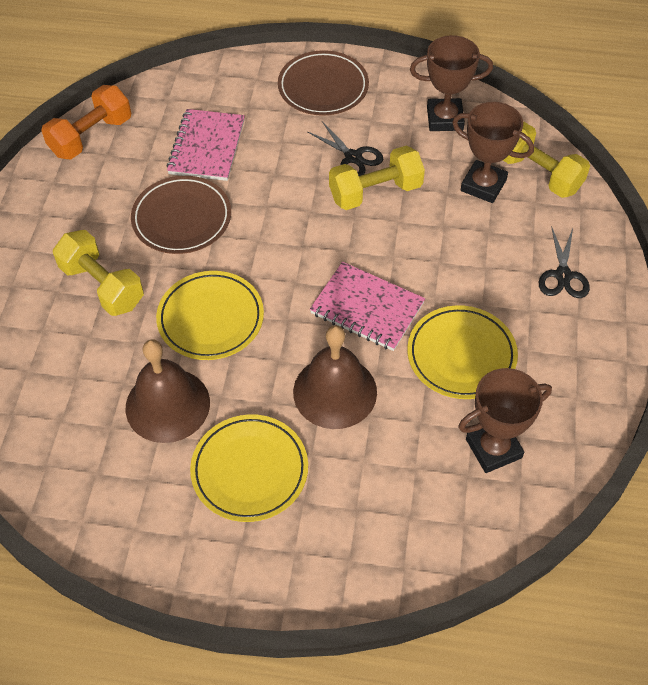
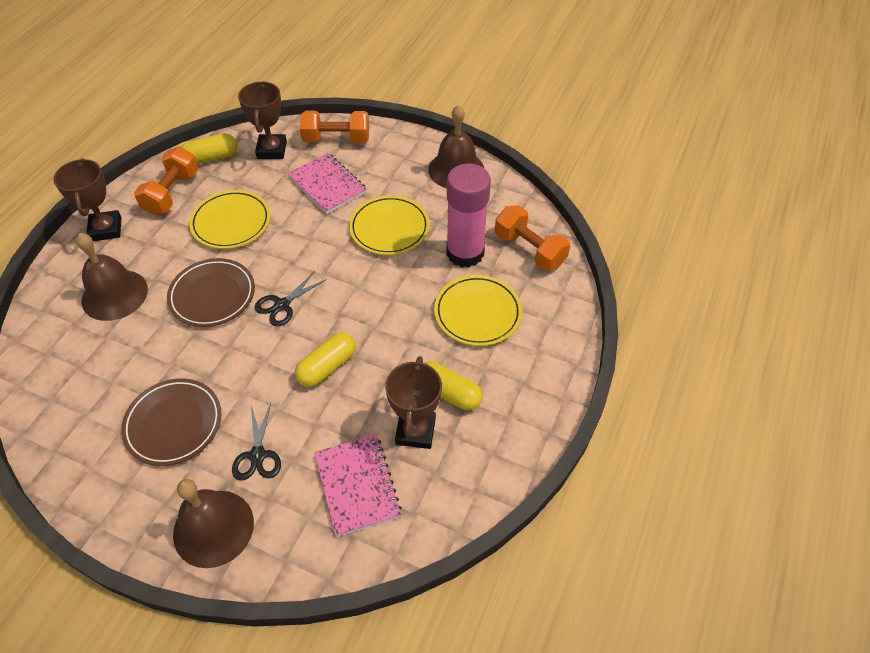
brown bell: 2 -> 3
orange dumbbell: 1 -> 3
pink glue stick: 0 -> 1
yellow capsule: 0 -> 3
yellow dumbbell: 3 -> 0

